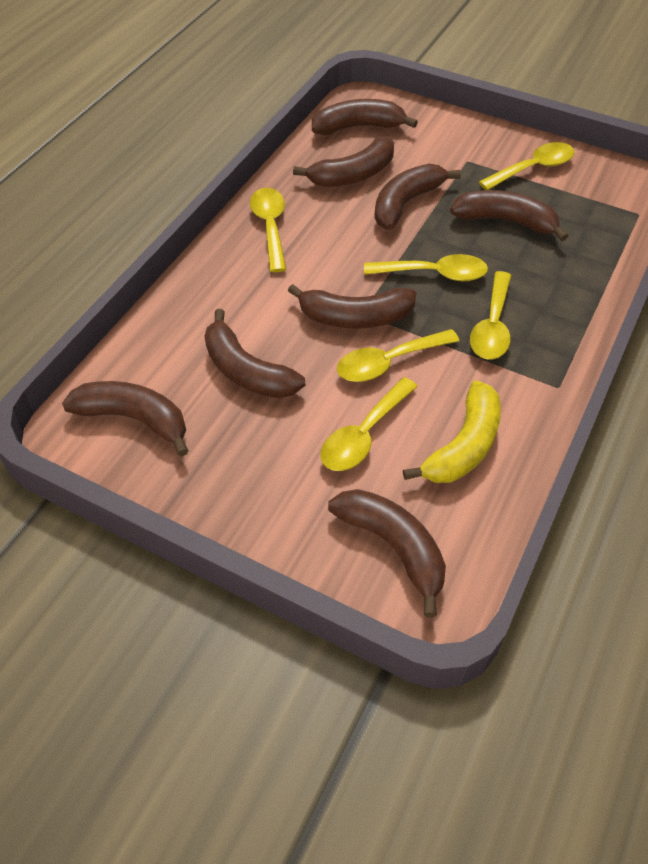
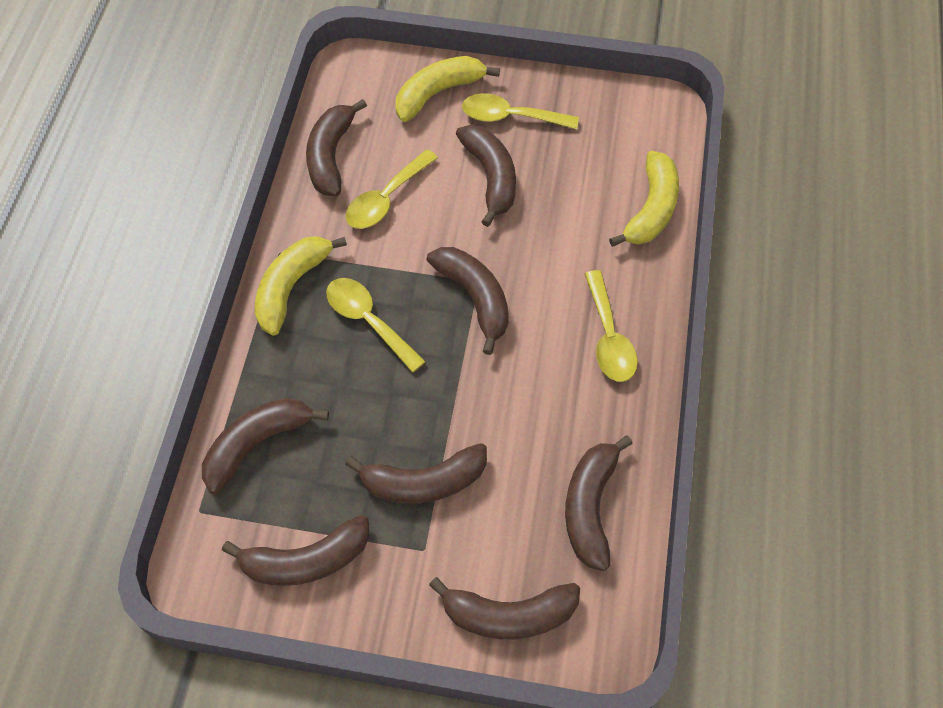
yellow banana: 1 -> 3
yellow spoon: 6 -> 4

